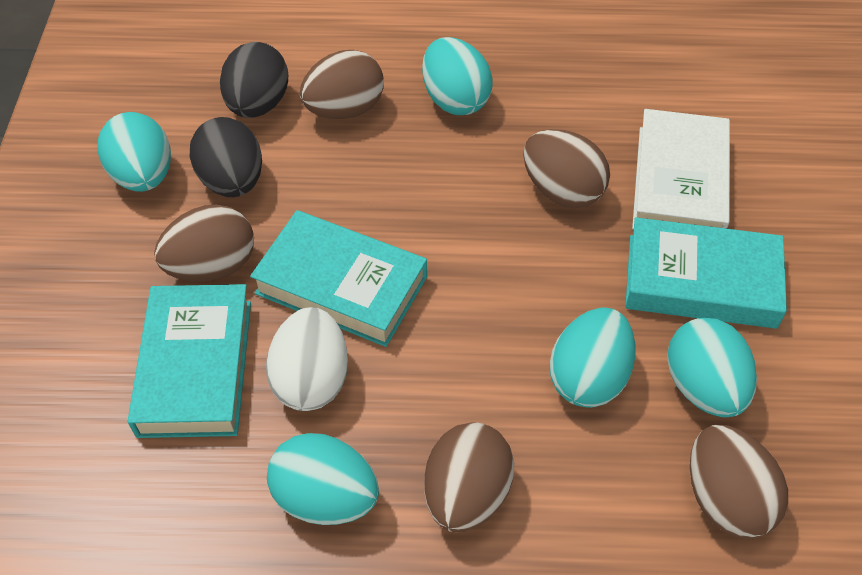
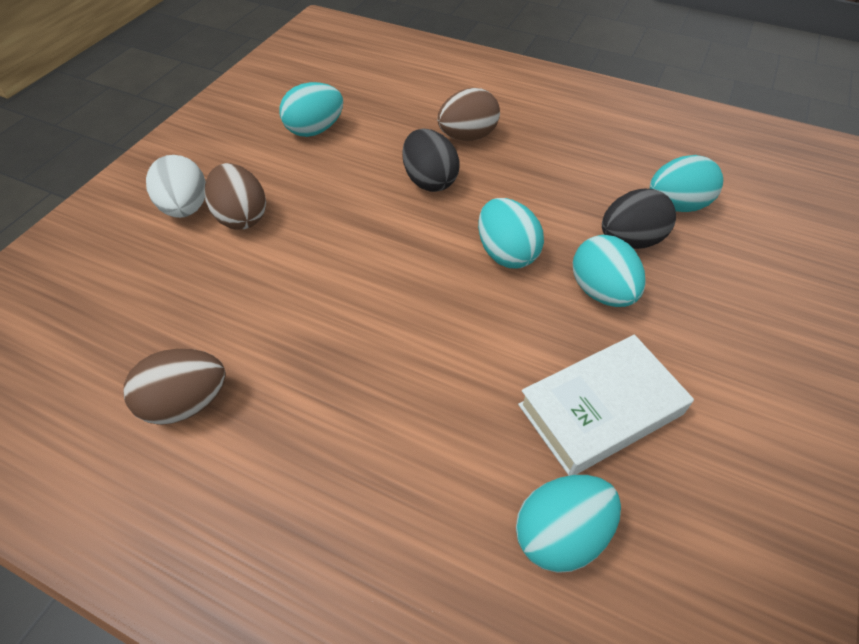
brown egg: 5 -> 3
turquoise book: 3 -> 0

